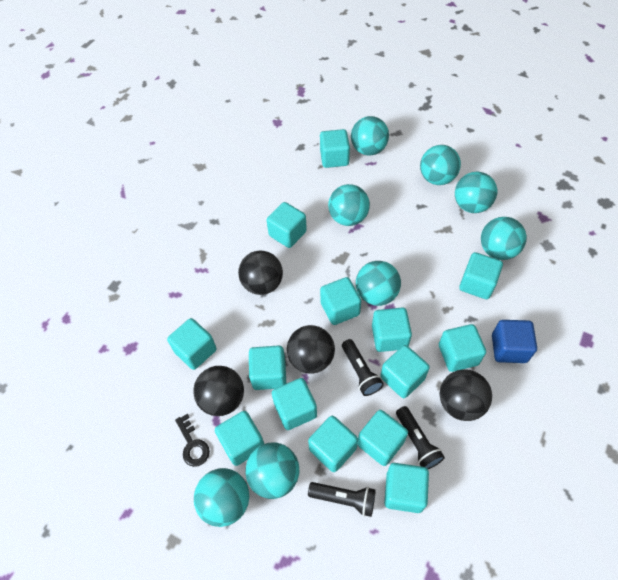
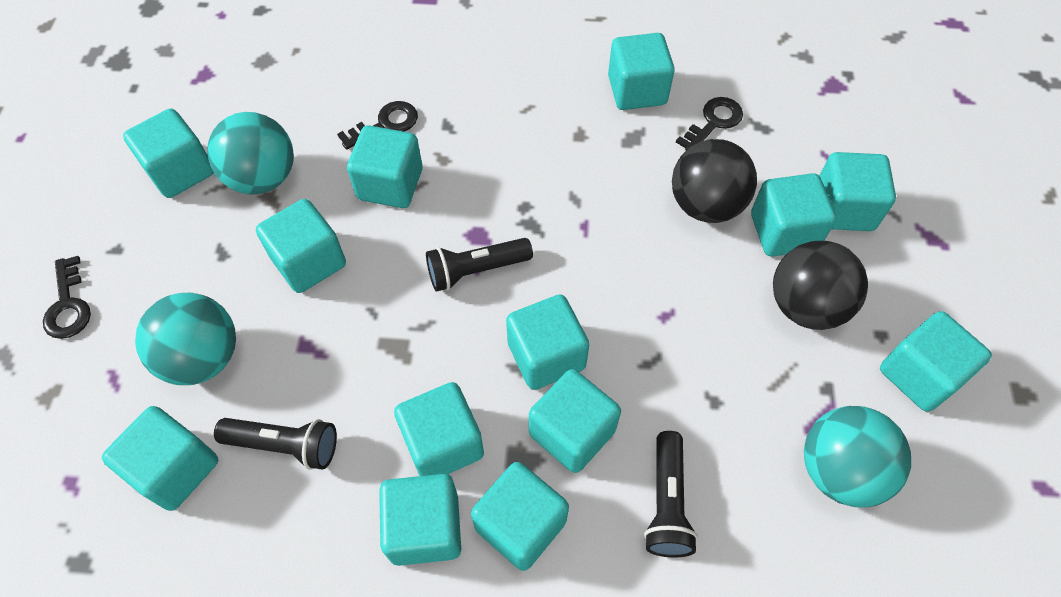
black ball: 4 -> 2
black key: 1 -> 3
blue cube: 1 -> 0
turquoise ball: 8 -> 3
turquoise cube: 14 -> 13

